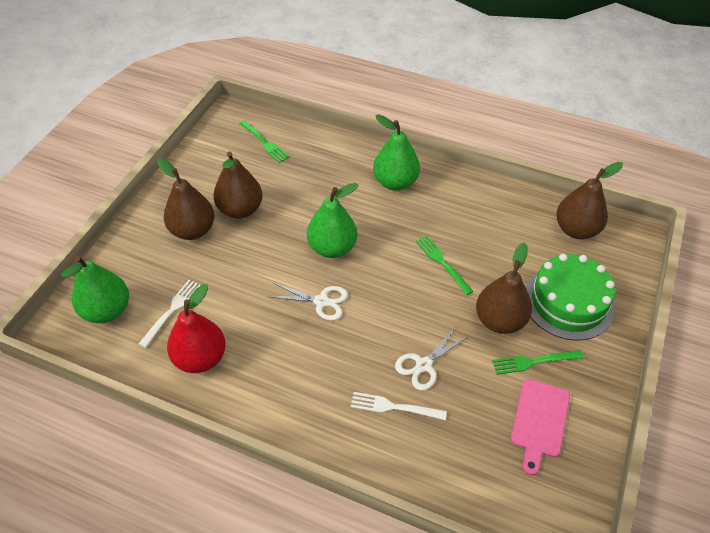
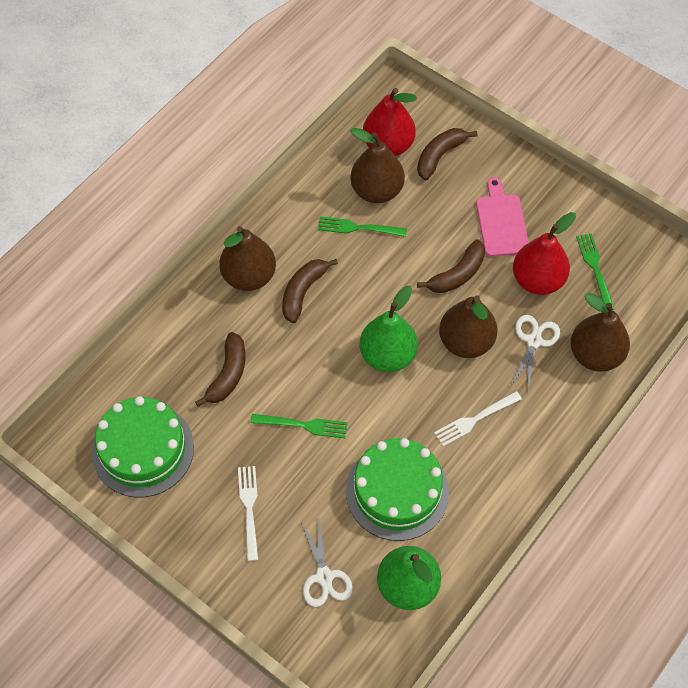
brown banana: 0 -> 4
green cake: 1 -> 2
green pear: 3 -> 2
red pear: 1 -> 2

